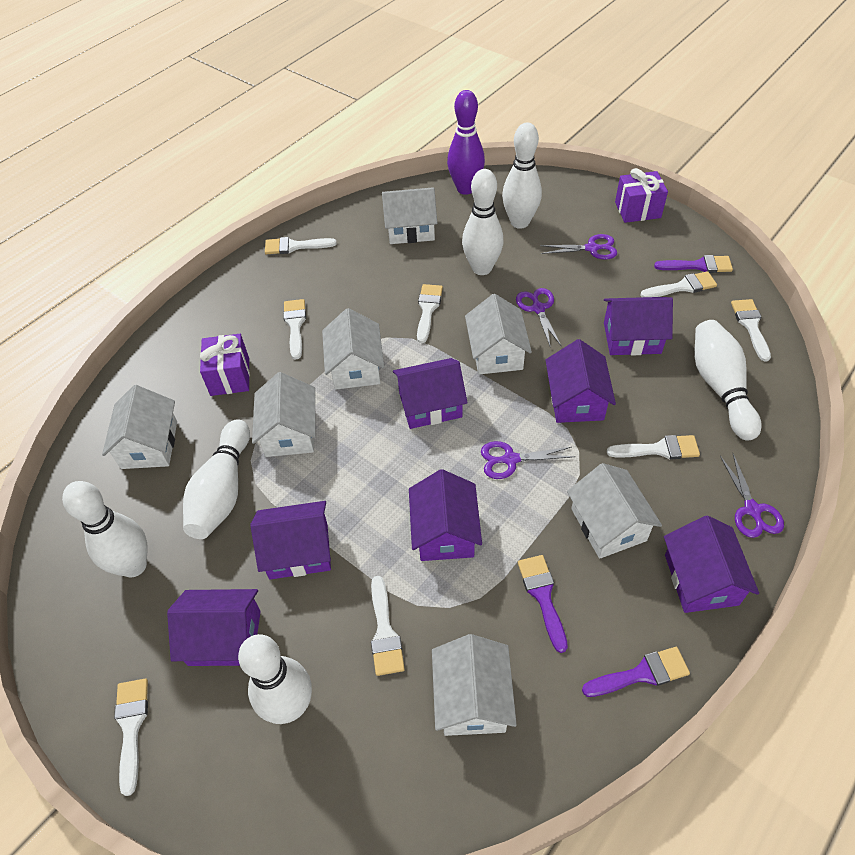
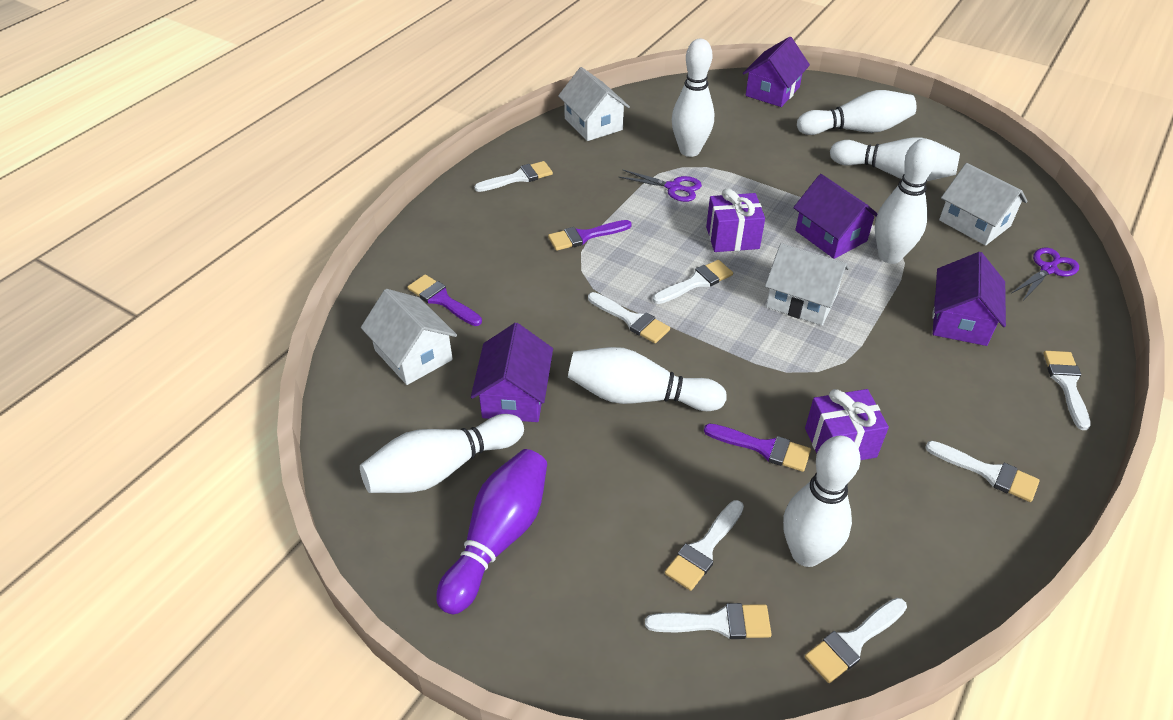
purple house: 7 -> 4
purple scissors: 4 -> 2
white bowling pin: 6 -> 7
white house: 7 -> 4

